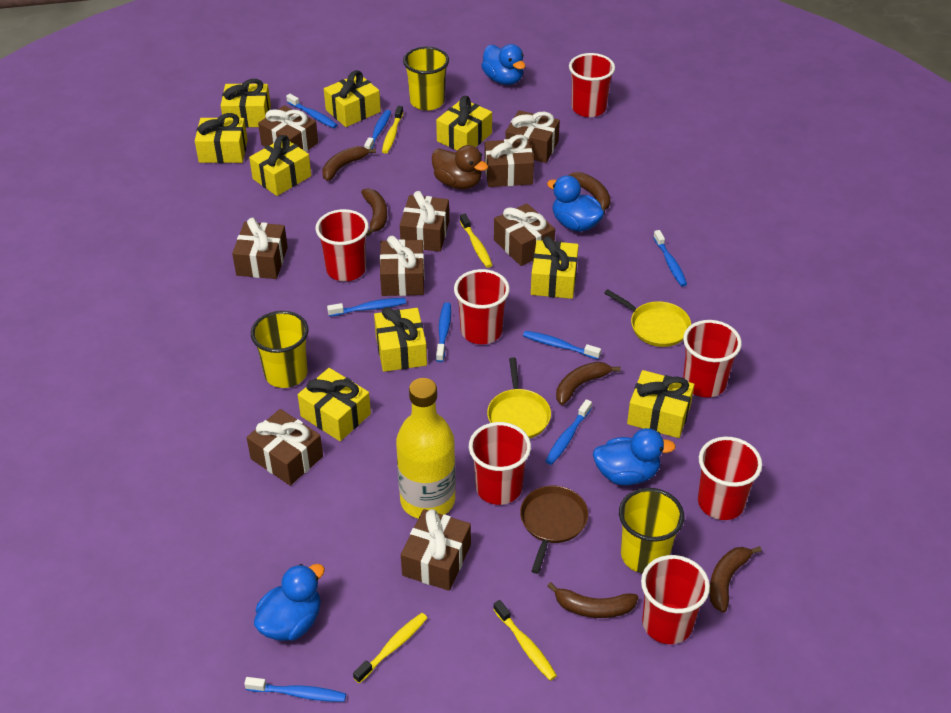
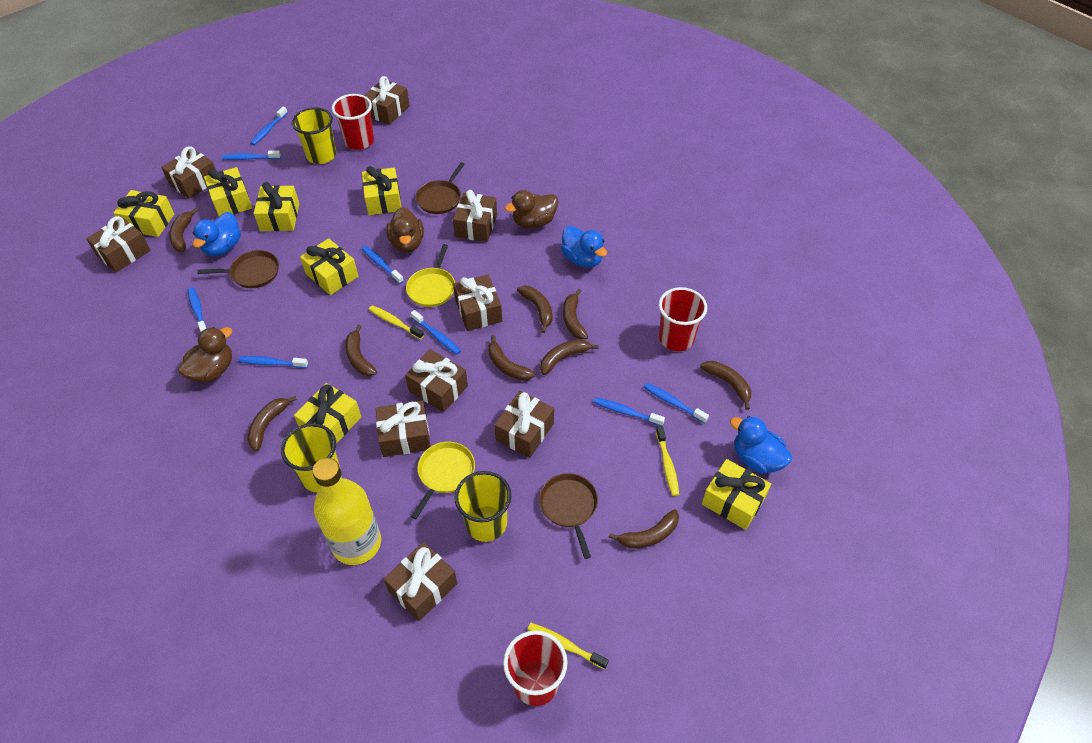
blue duck: 4 -> 3
brown banana: 6 -> 9
brown duck: 1 -> 3
brown pan: 1 -> 3
red cup: 7 -> 3
yellow gift: 9 -> 7
yellow toothbrush: 4 -> 3

